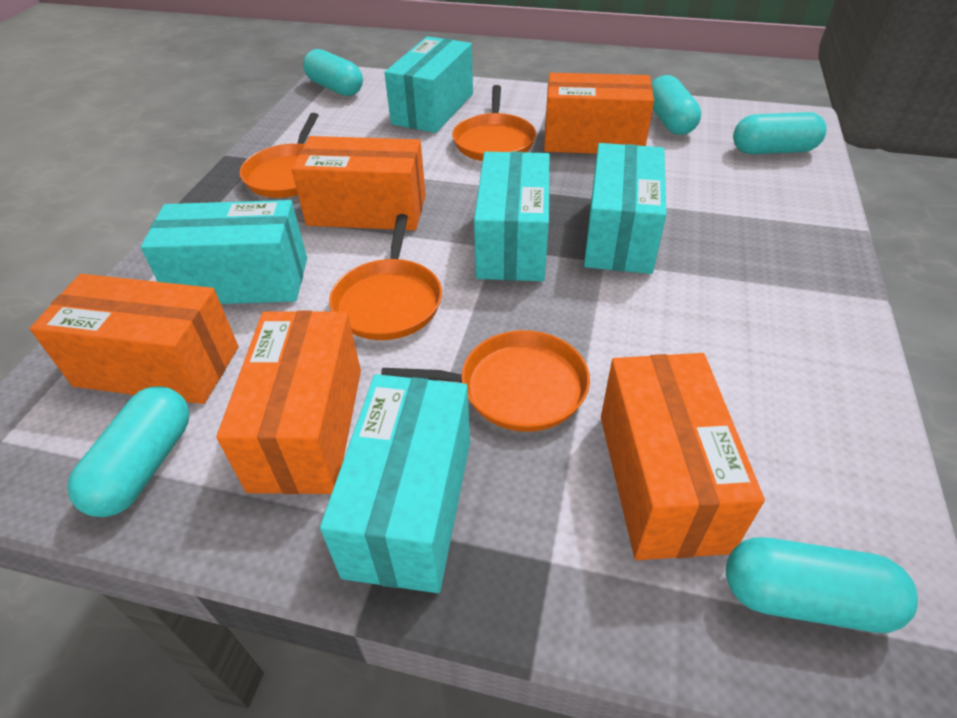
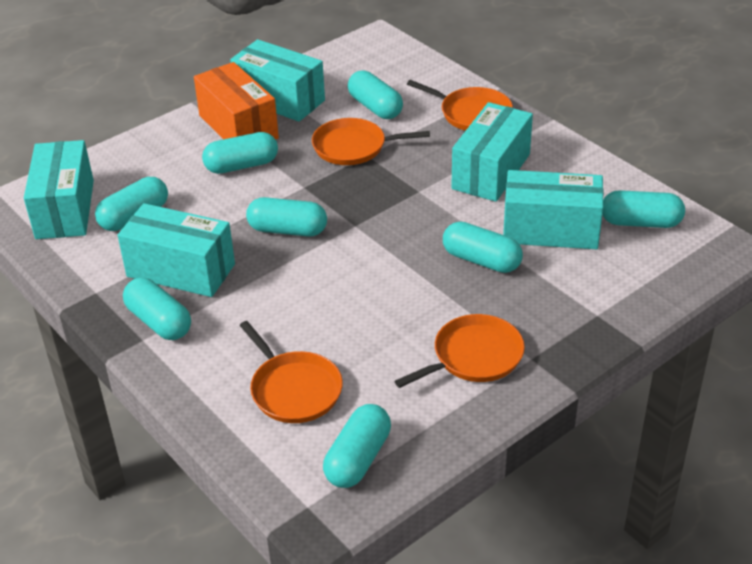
orange box: 5 -> 1
turquoise capsule: 5 -> 8

